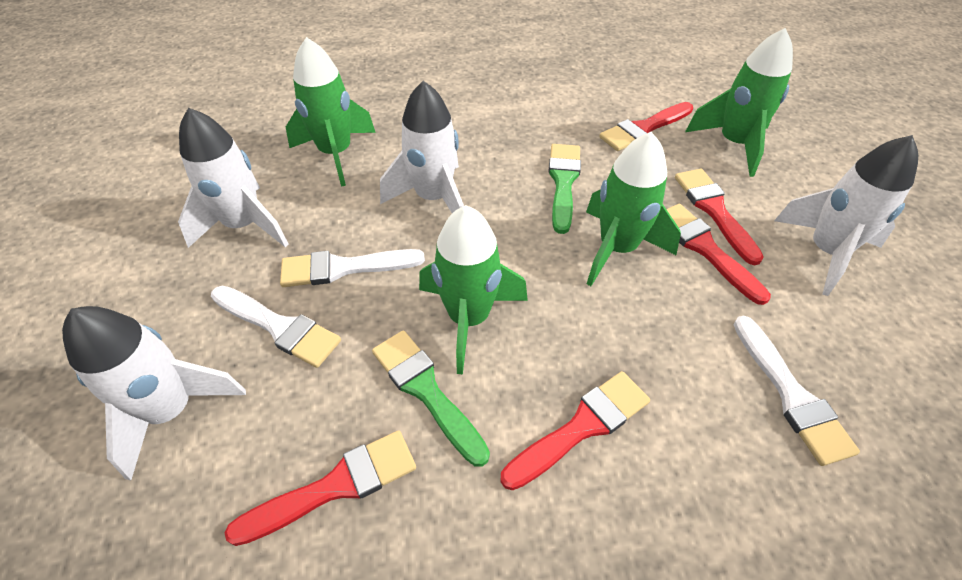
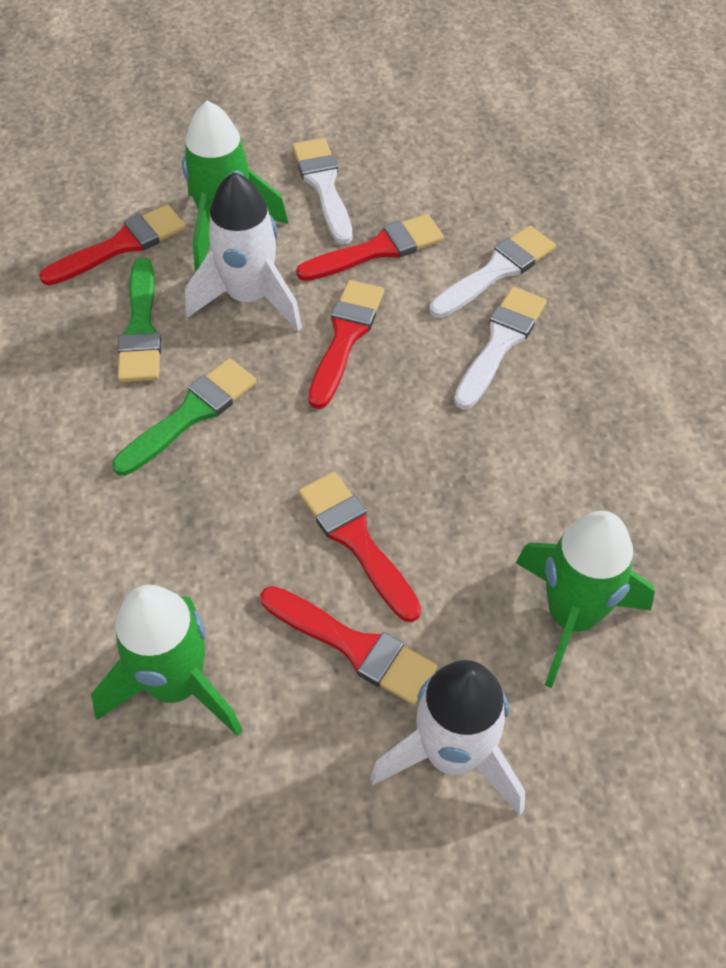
green rocket: 4 -> 3
white rocket: 4 -> 2

